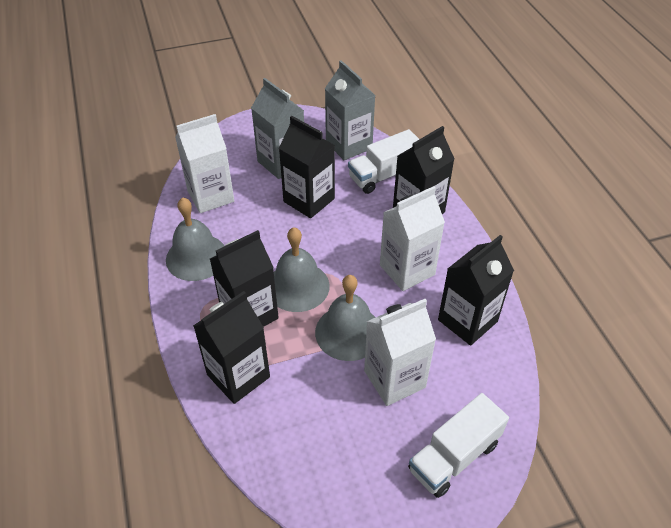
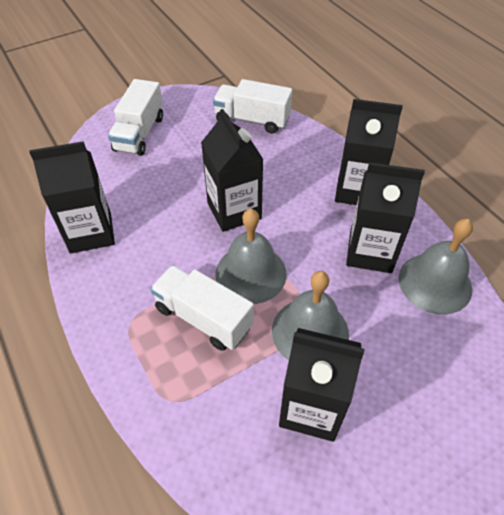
grey carton: 2 -> 0
white carton: 3 -> 0
white truck: 2 -> 3

